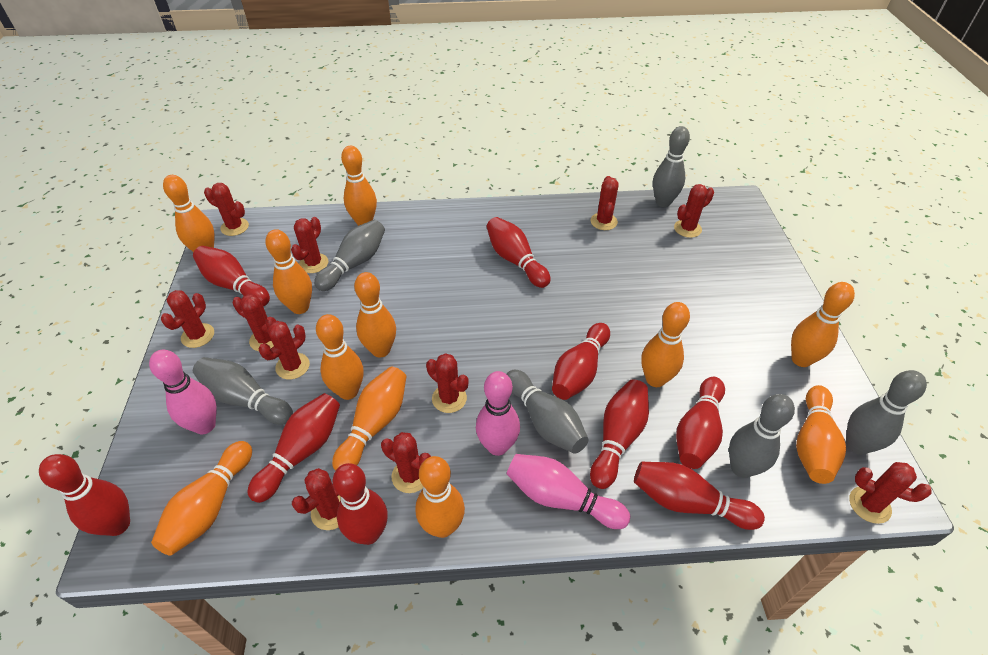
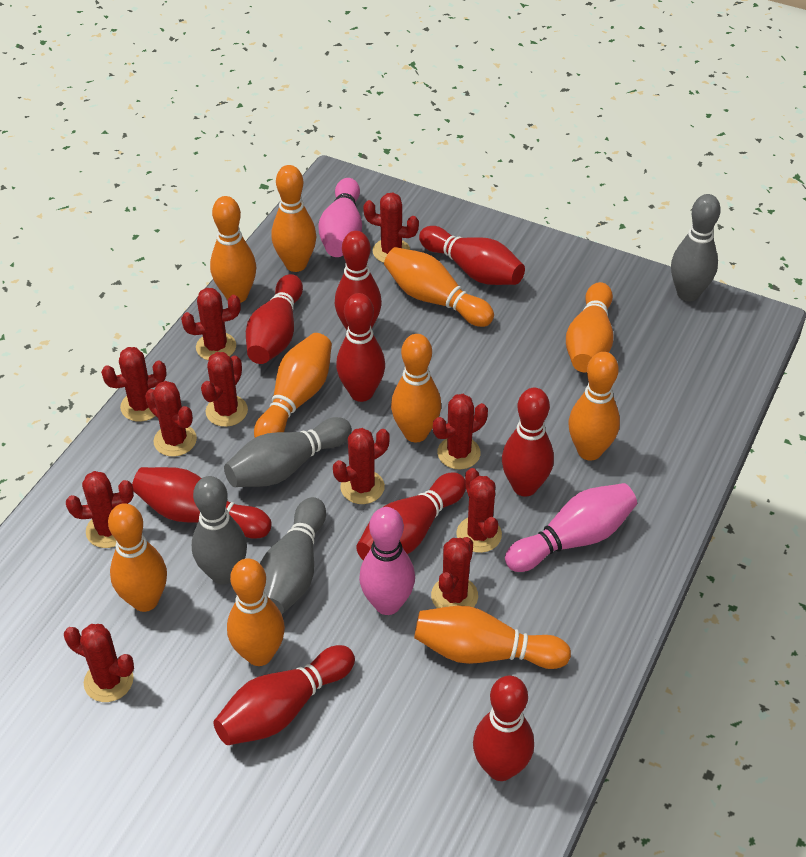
grey bowling pin: 6 -> 4
orange bowling pin: 11 -> 10

